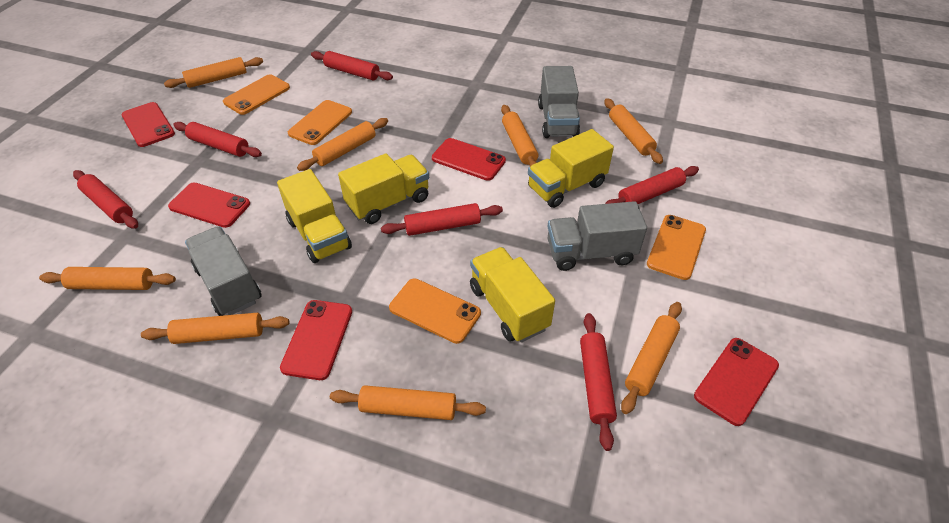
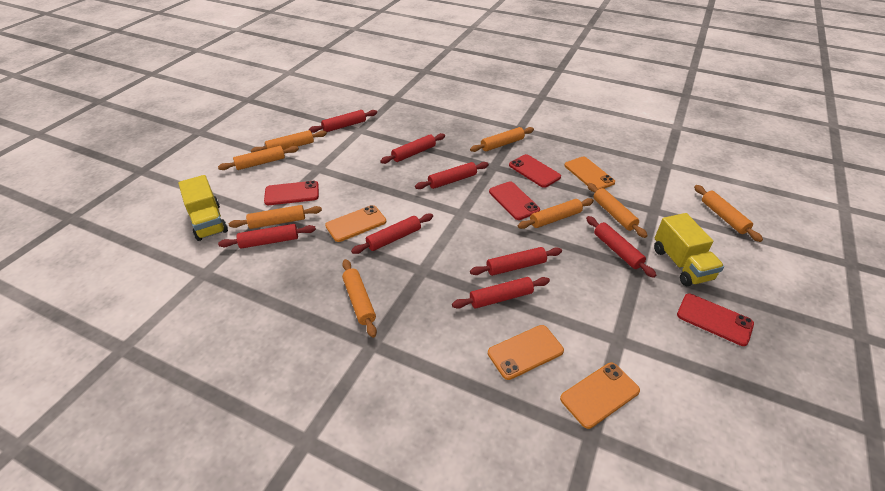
grey truck: 3 -> 0
red phone: 5 -> 4
red rolling pin: 6 -> 8
yellow truck: 4 -> 2

